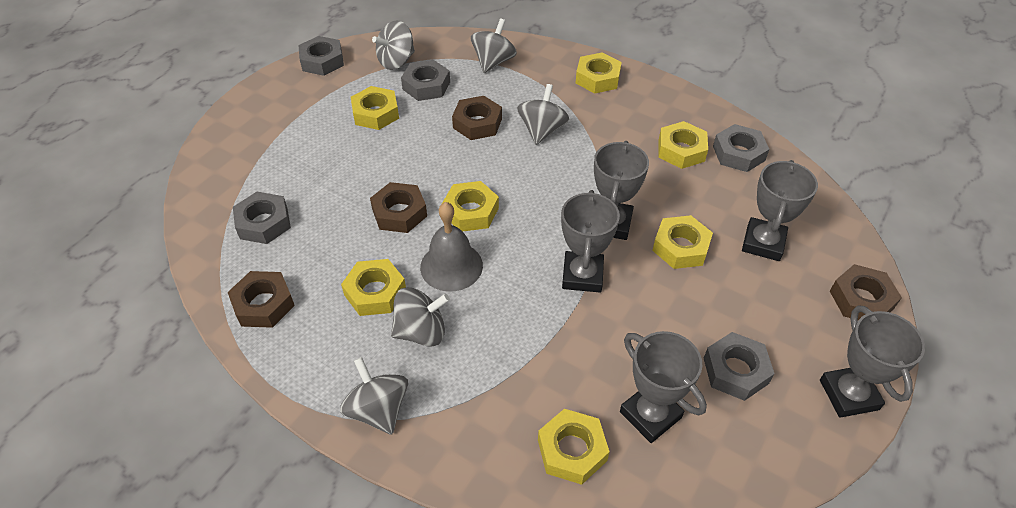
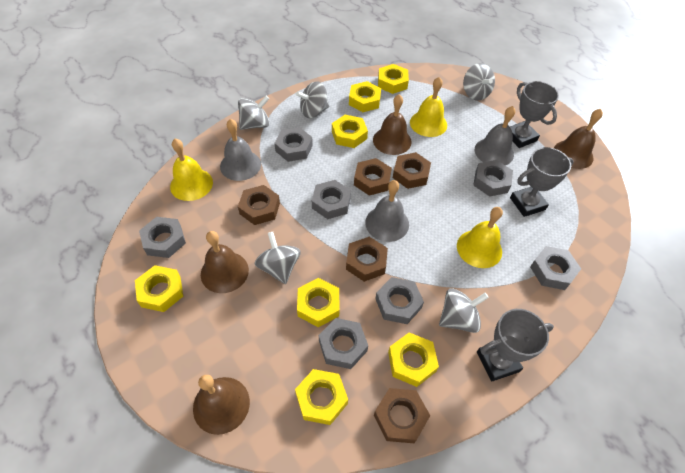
brown bell: 0 -> 4
brown nut: 4 -> 5
grey bell: 1 -> 3
grey nut: 5 -> 7
grey trophy: 5 -> 3
yellow bell: 0 -> 3

